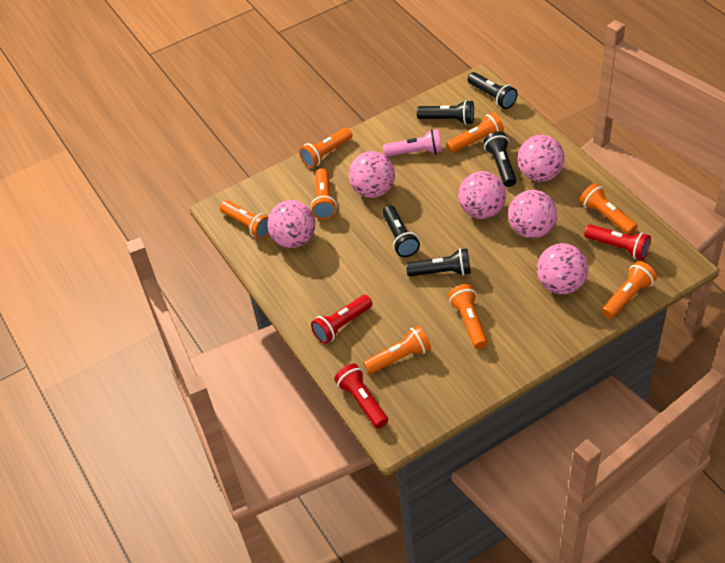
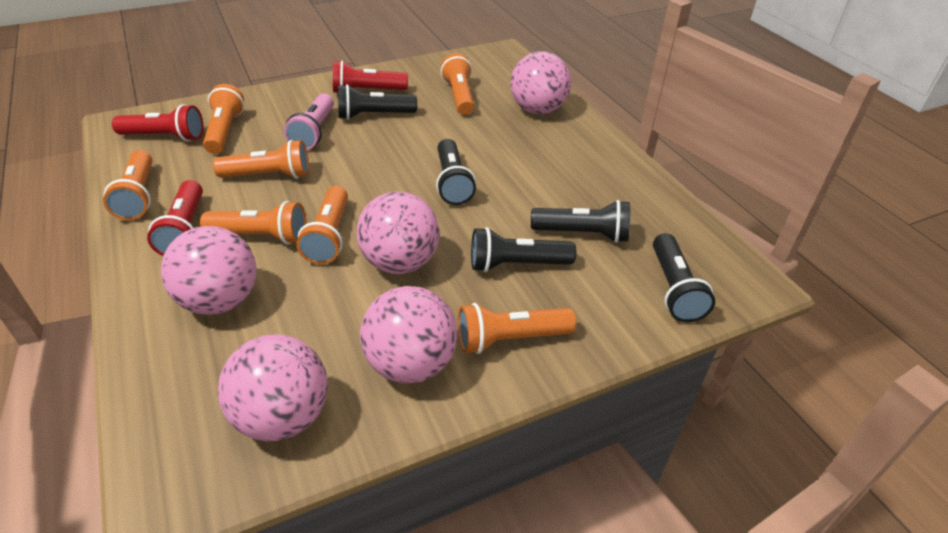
orange flashlight: 8 -> 7
pink ball: 6 -> 5

